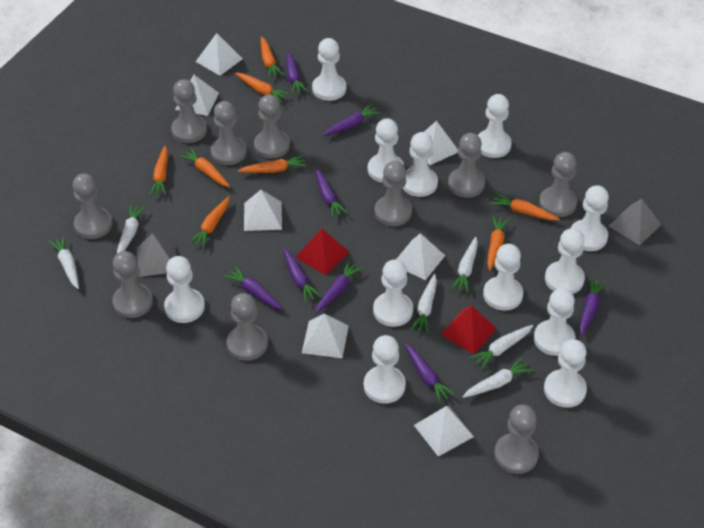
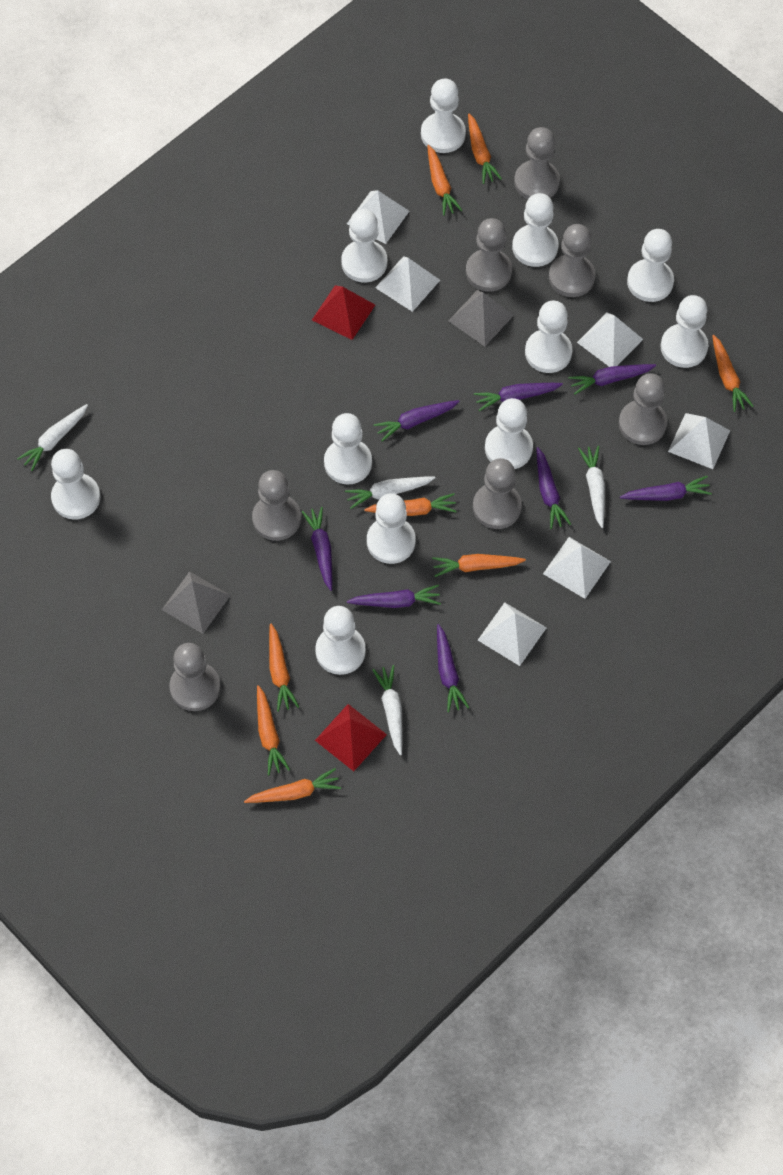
grey pawn: 10 -> 7
white carrot: 6 -> 4
white pawn: 12 -> 11
white pyramid: 7 -> 6

